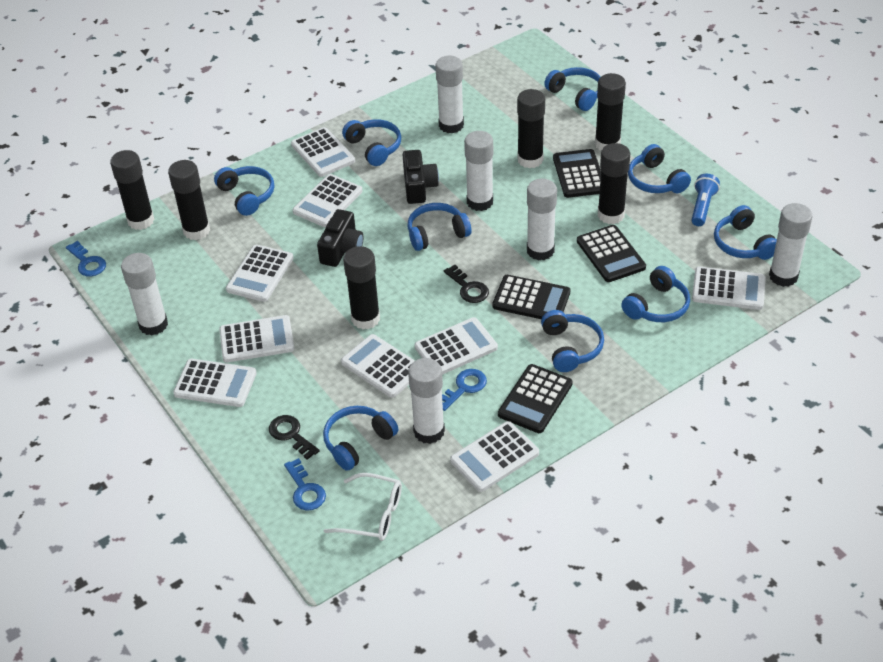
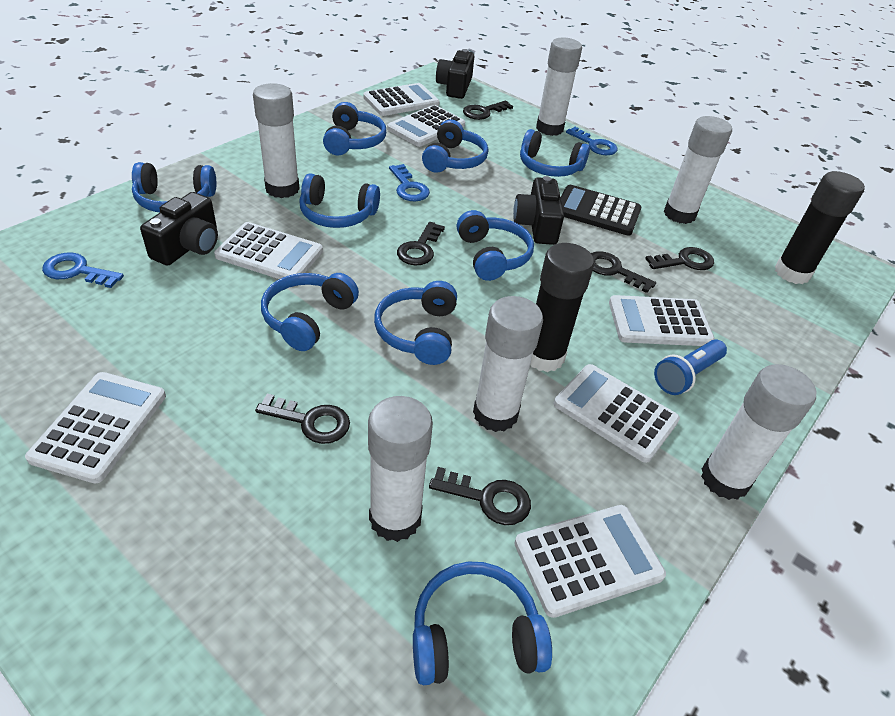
black calculator: 4 -> 1
black camera: 2 -> 3
black glue stick: 6 -> 2
black key: 2 -> 6
white calculator: 9 -> 7
white glasses: 1 -> 0

